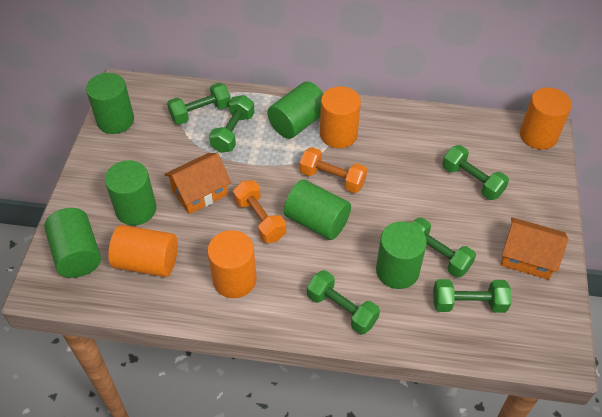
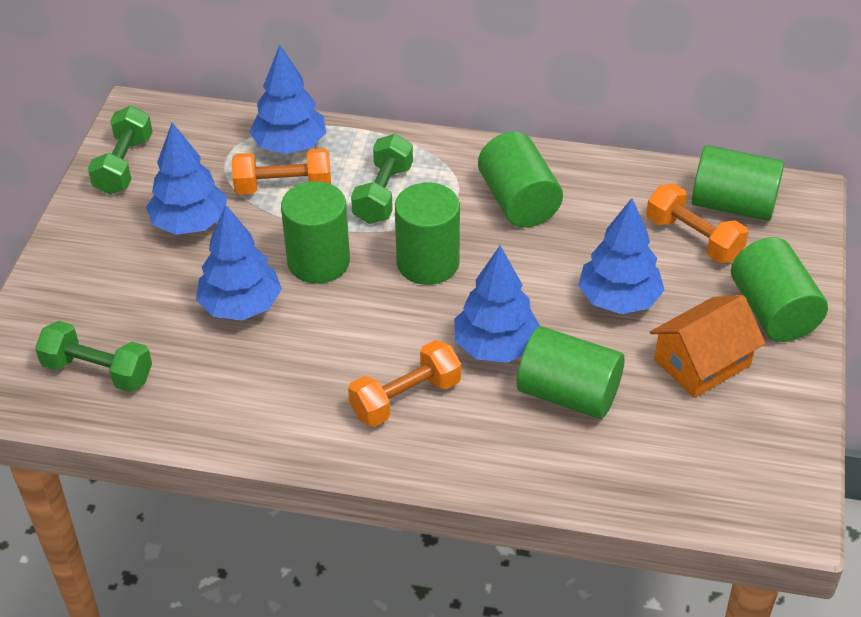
blue tree: 0 -> 5
green dumbbell: 6 -> 3
orange cylinder: 4 -> 0
orange dumbbell: 2 -> 3
orange house: 2 -> 1

